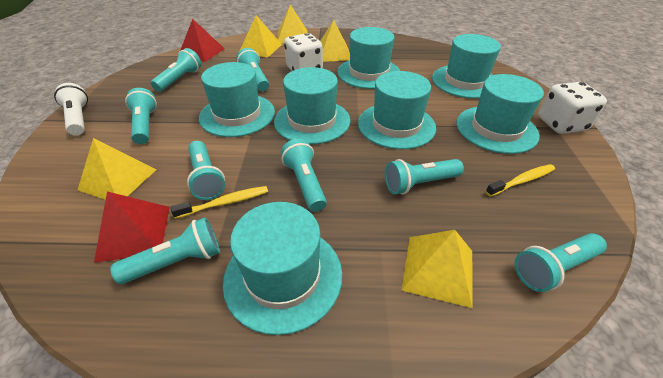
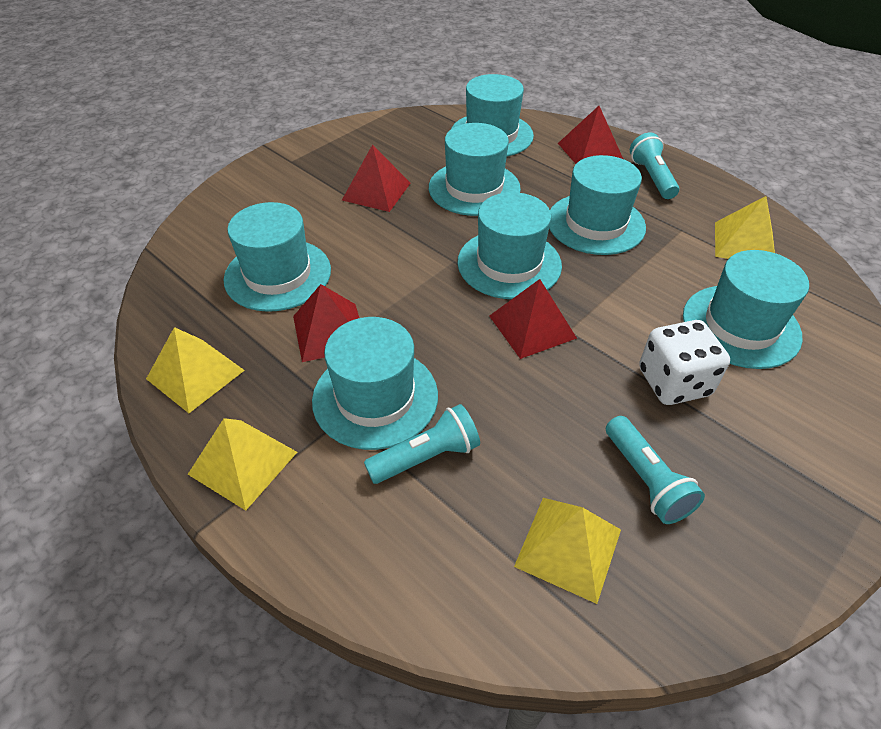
red pyramid: 2 -> 4
turquoise flashlight: 8 -> 3
white dice: 2 -> 1
white flashlight: 1 -> 0
yellow pyramid: 5 -> 4
yellow toothbrush: 2 -> 0

